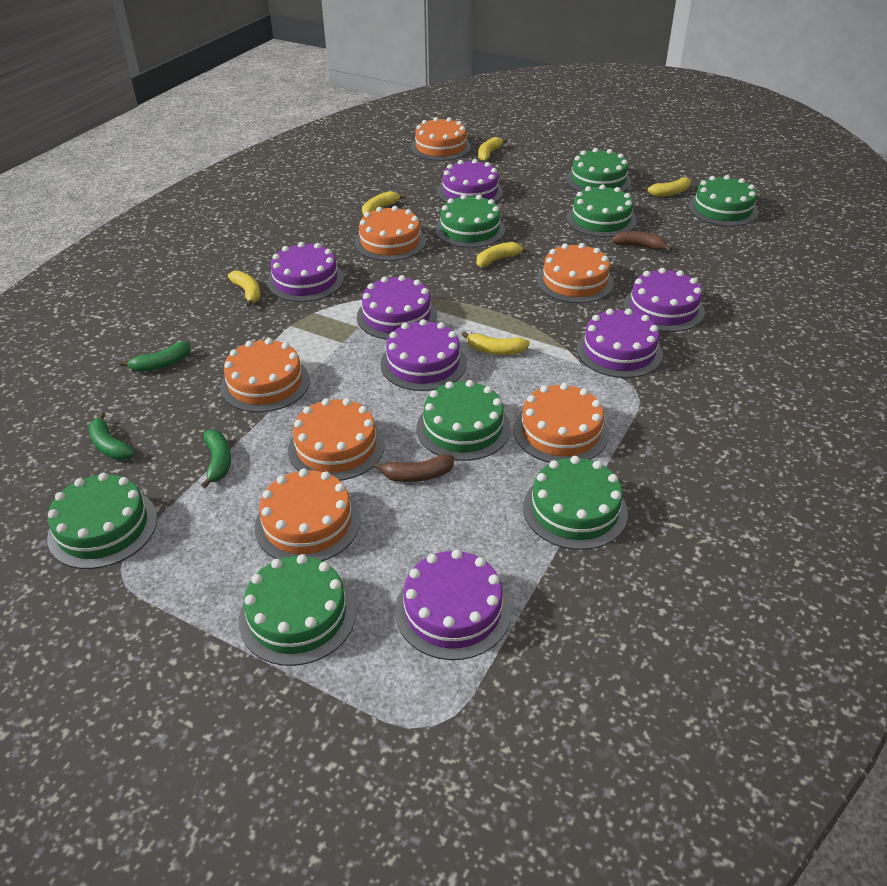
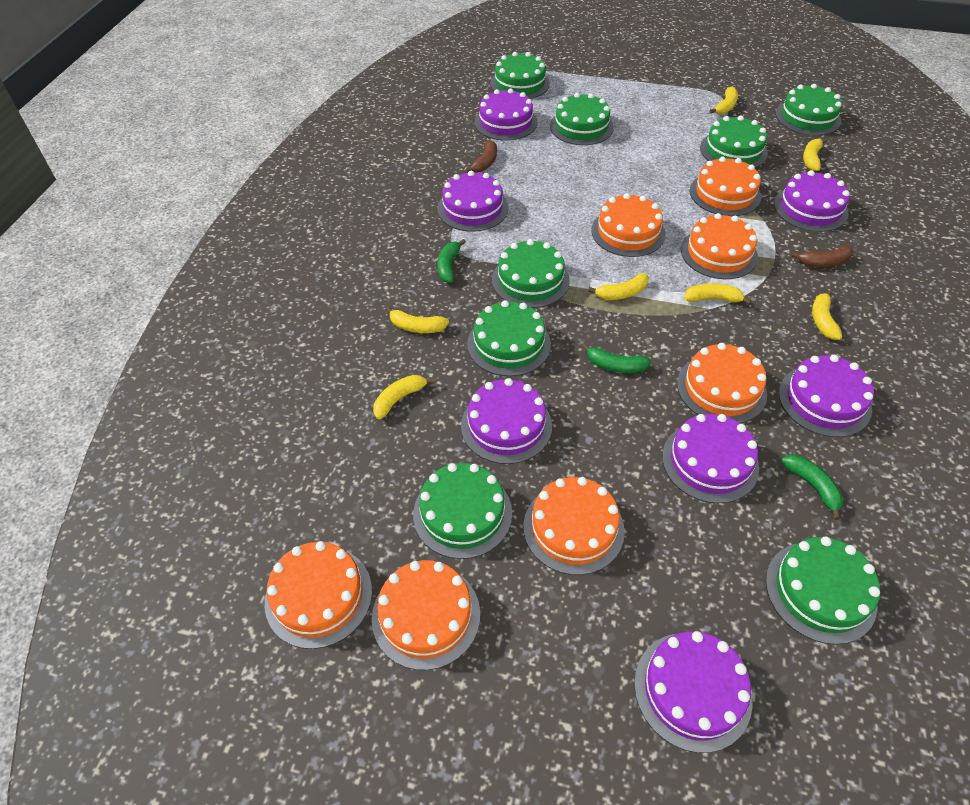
yellow banana: 6 -> 7

